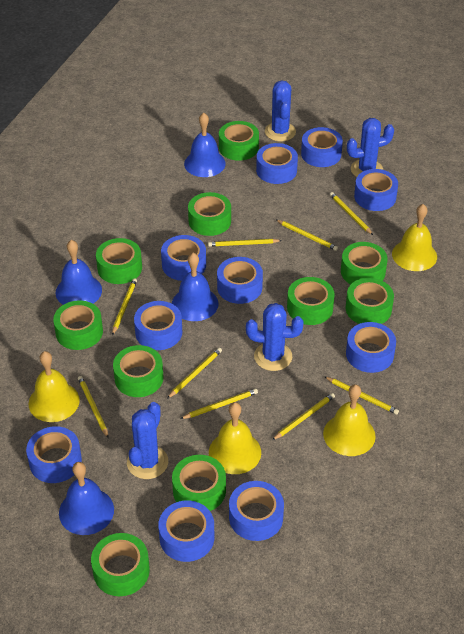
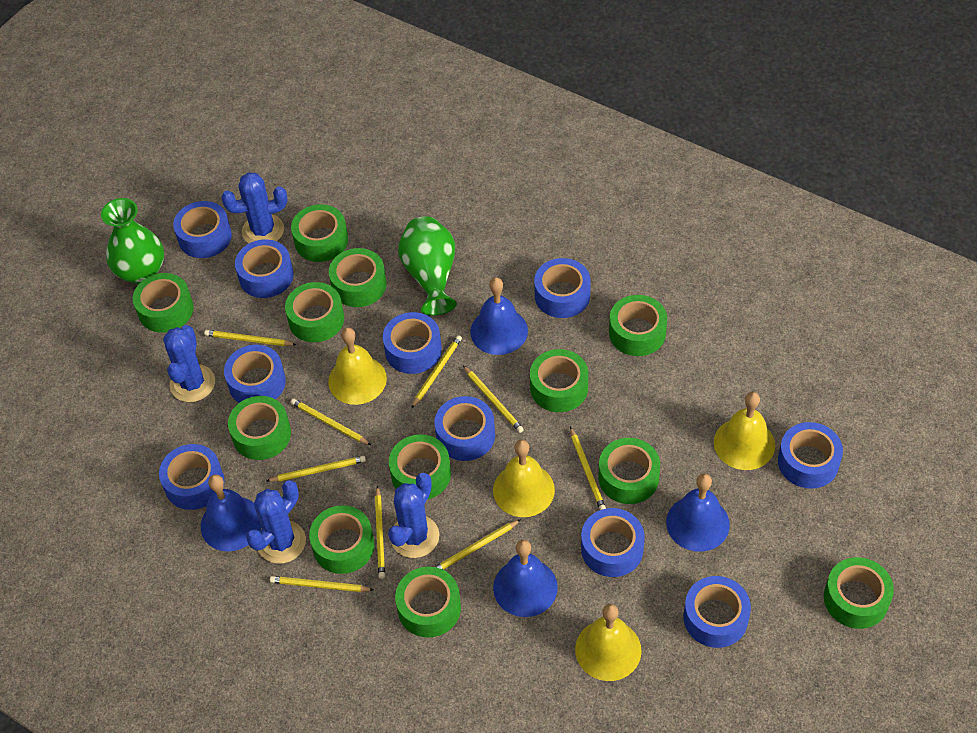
green tape: 10 -> 12
green vase: 0 -> 2

